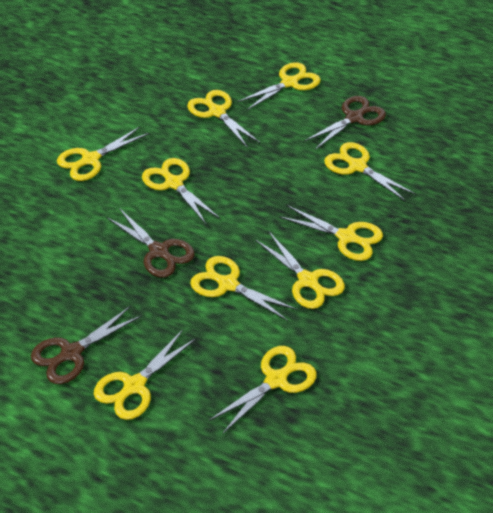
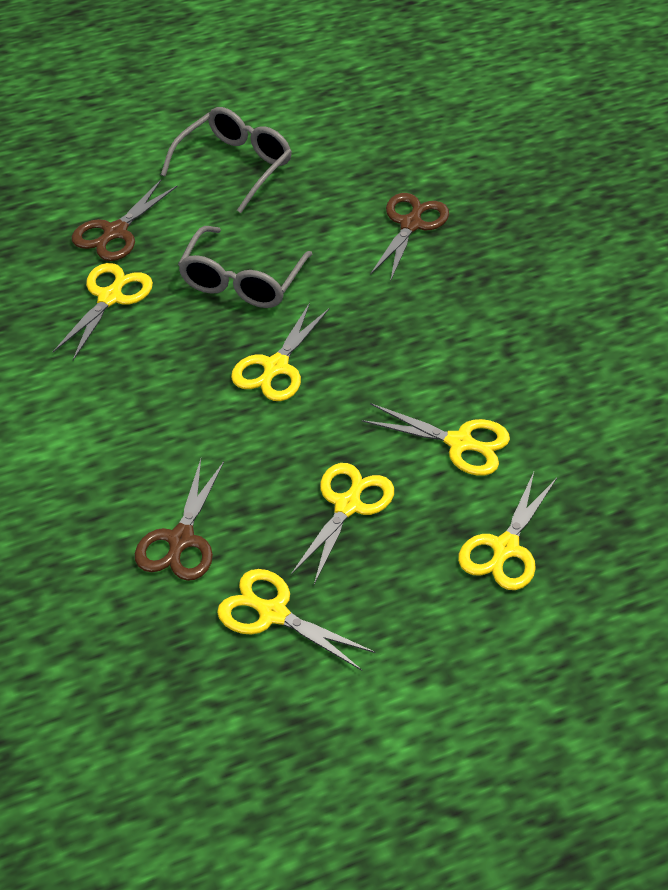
grey glasses: 0 -> 2
yellow scissors: 10 -> 6

